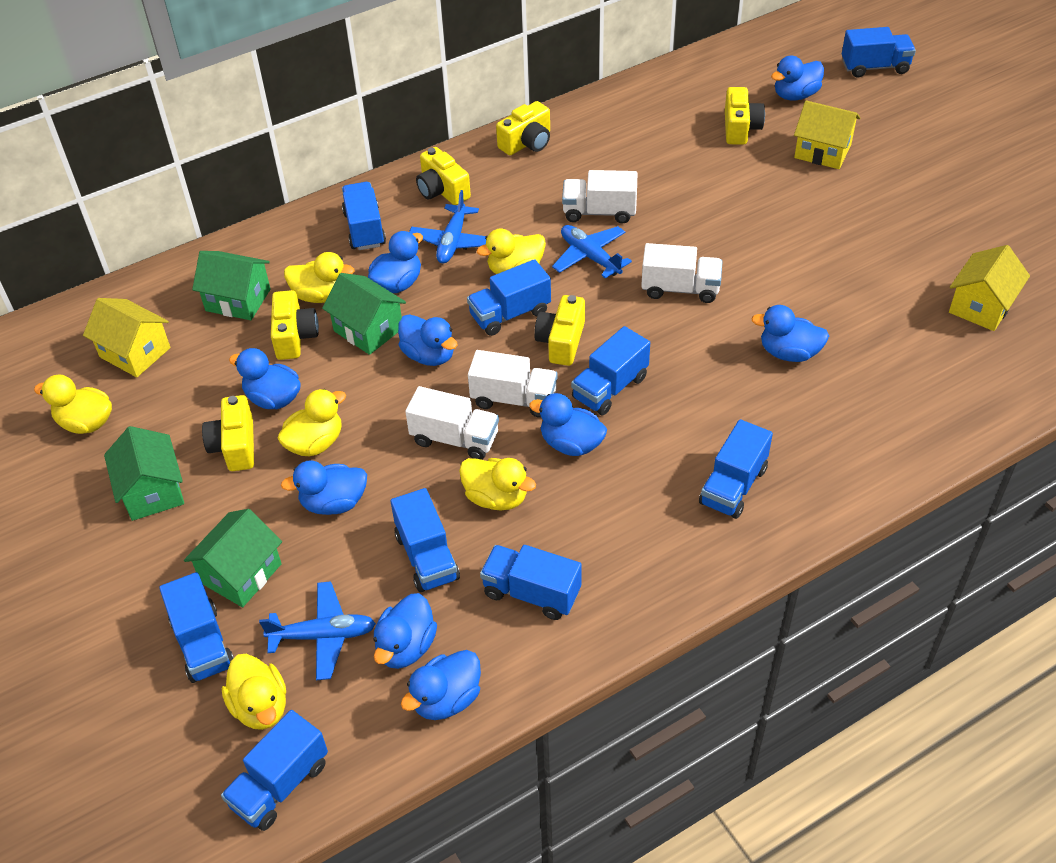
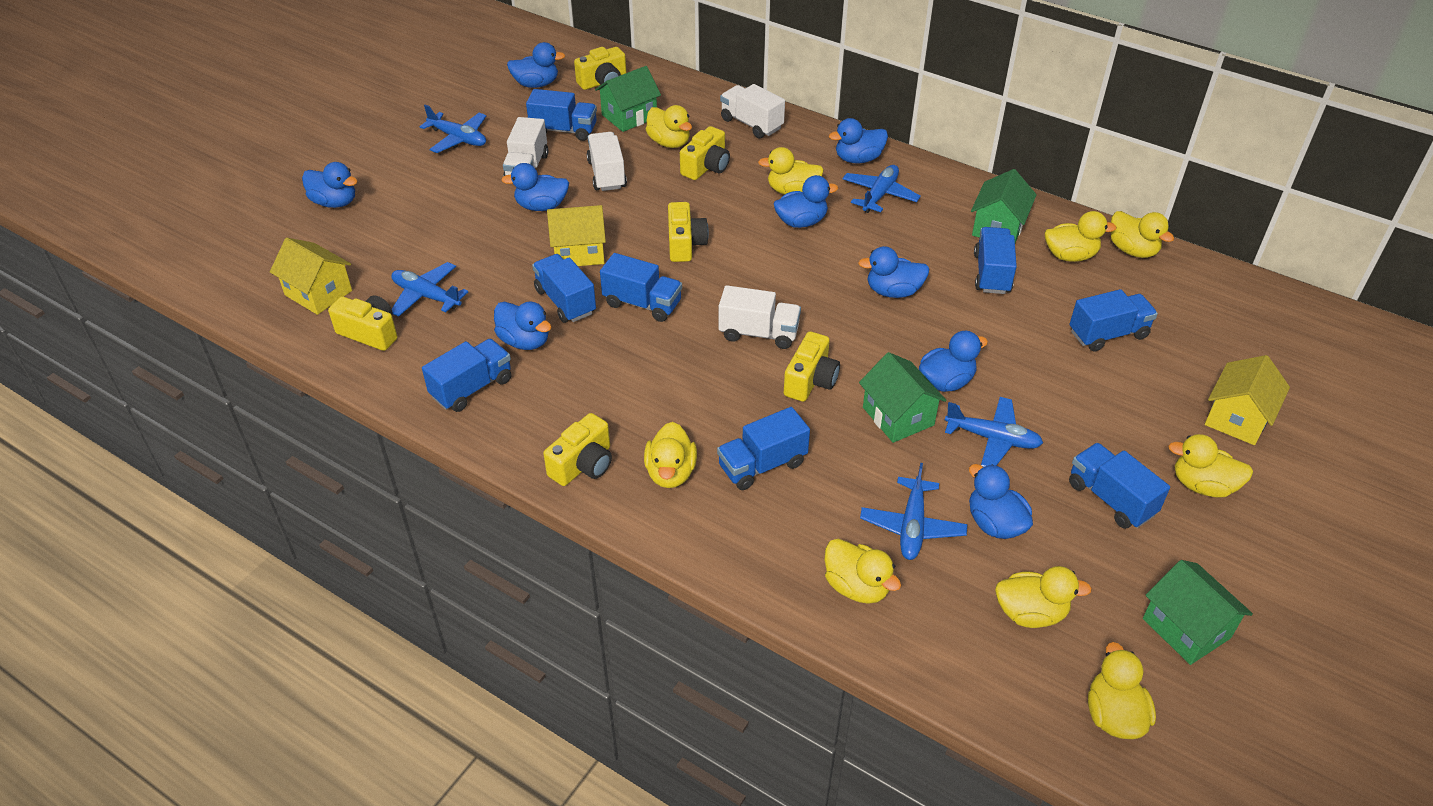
blue plane: 3 -> 5
blue truck: 9 -> 8
yellow duck: 6 -> 9

